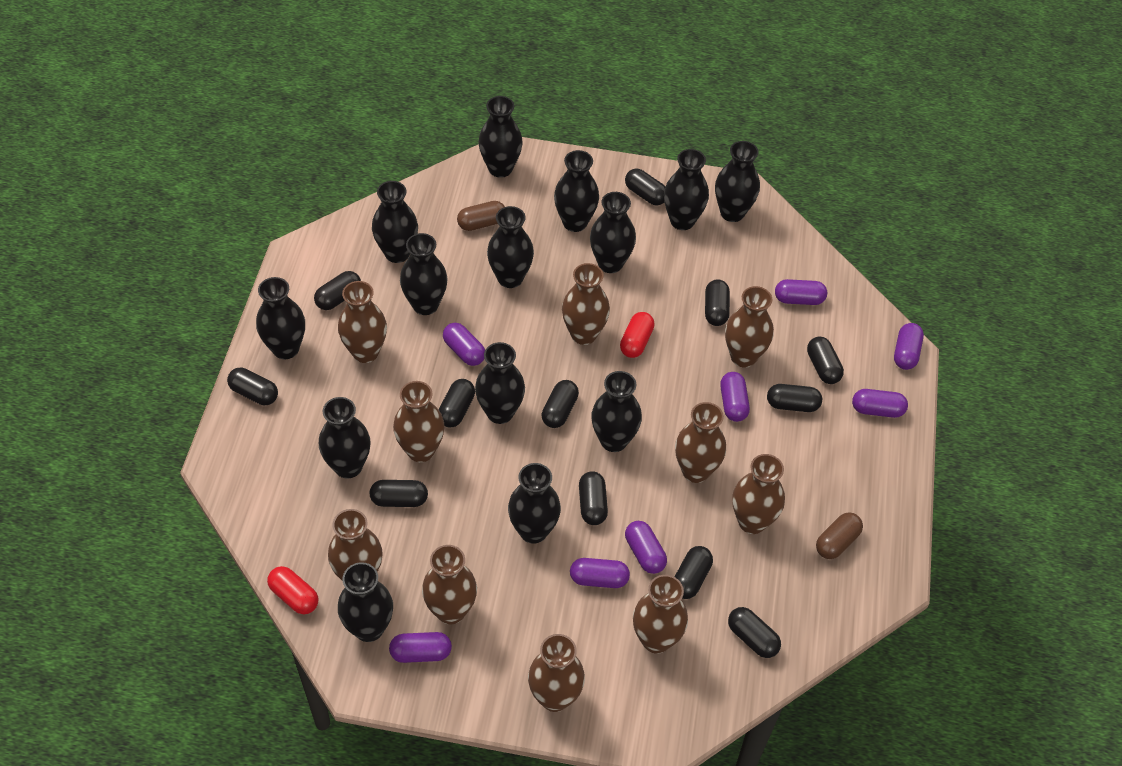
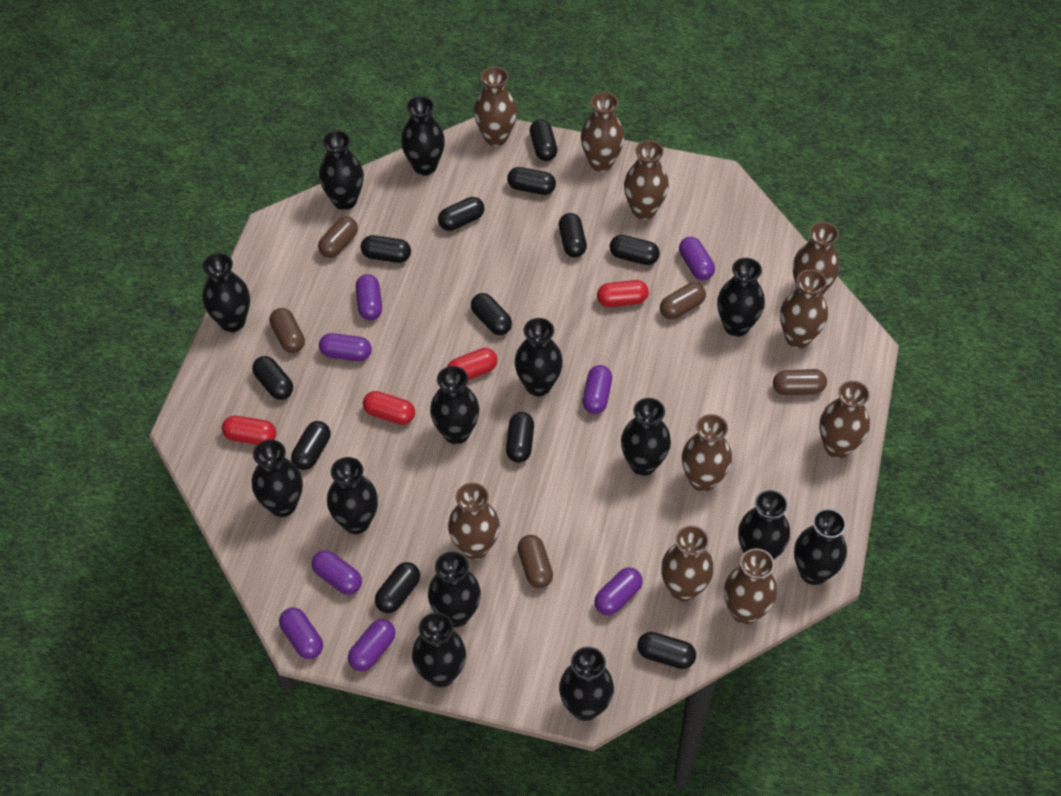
brown capsule: 2 -> 5
red capsule: 2 -> 4

